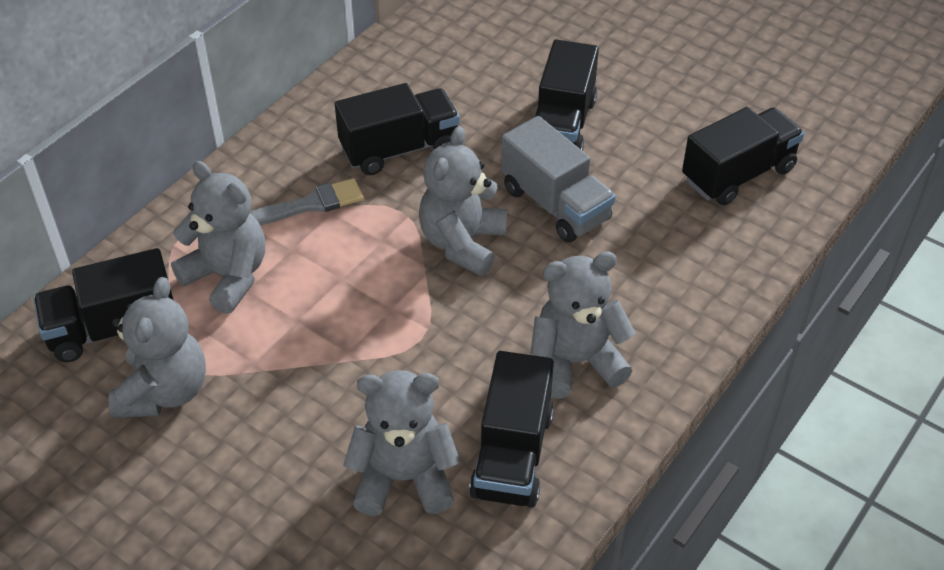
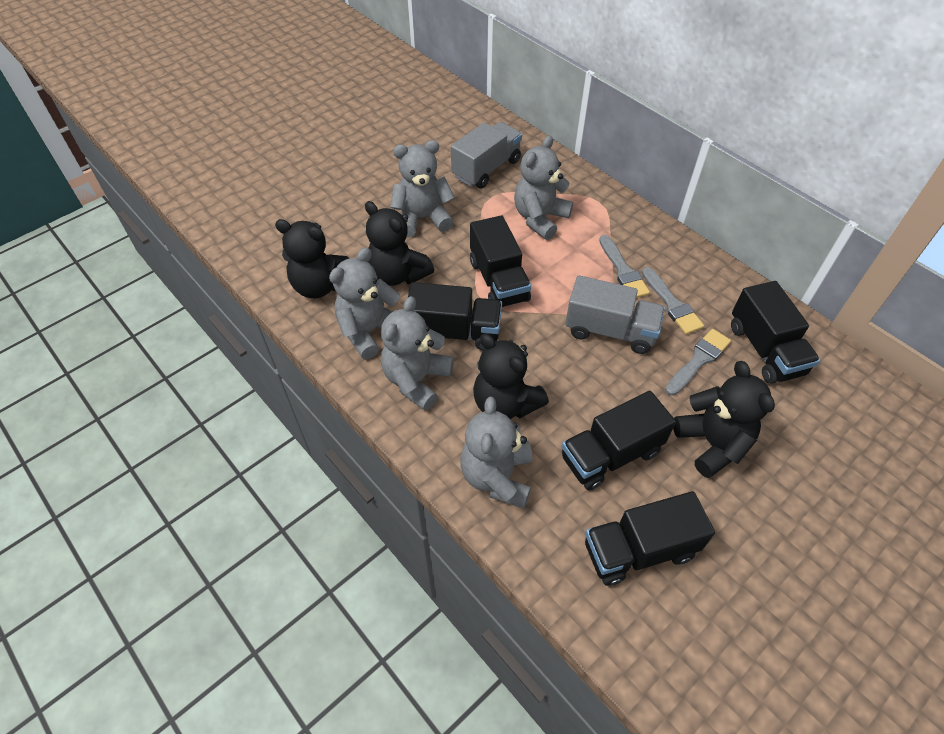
black teddy bear: 0 -> 4
grey brush: 1 -> 3
grey truck: 1 -> 2

